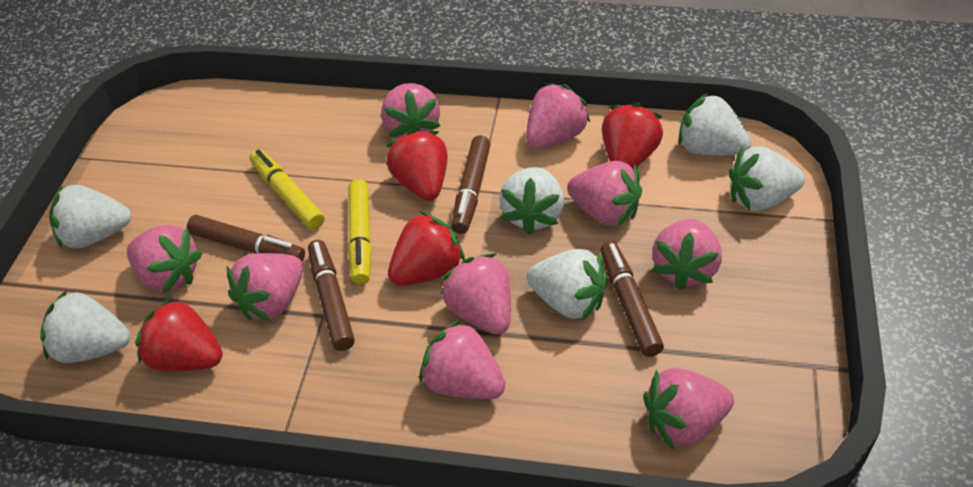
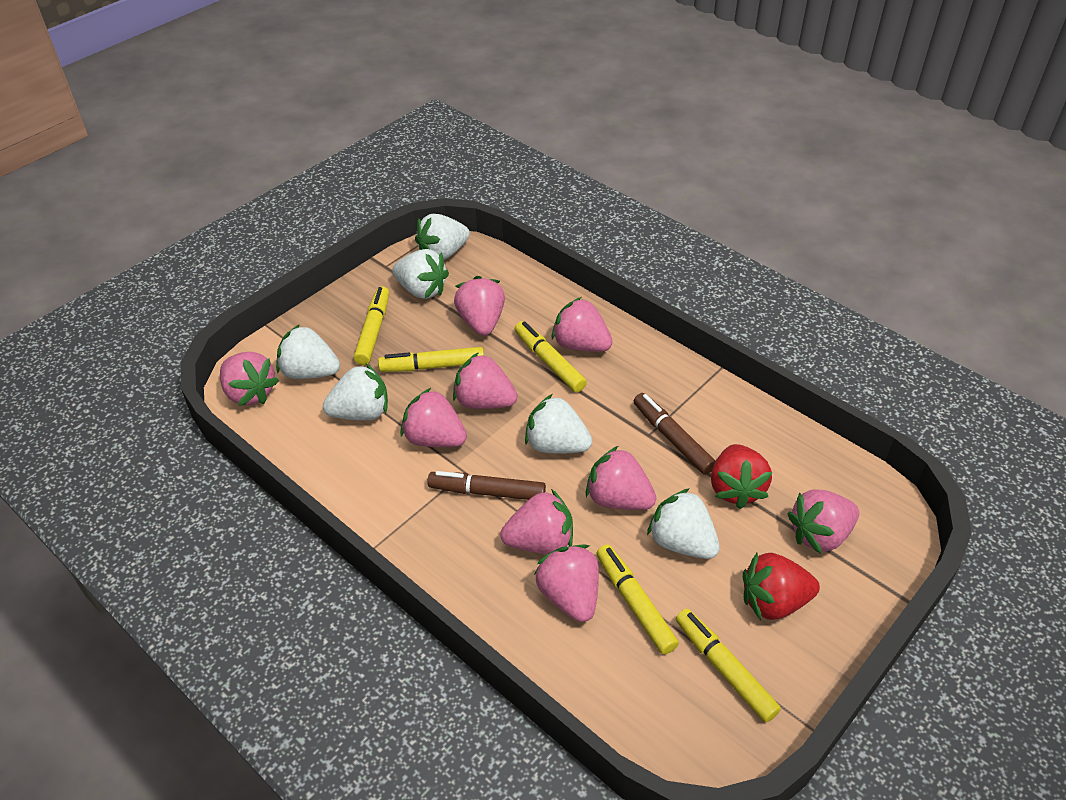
brown marker: 4 -> 2
red strawberry: 4 -> 2
yellow marker: 2 -> 5

